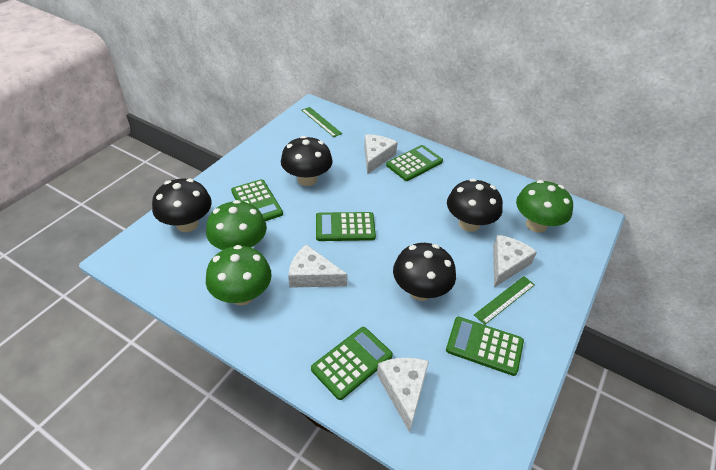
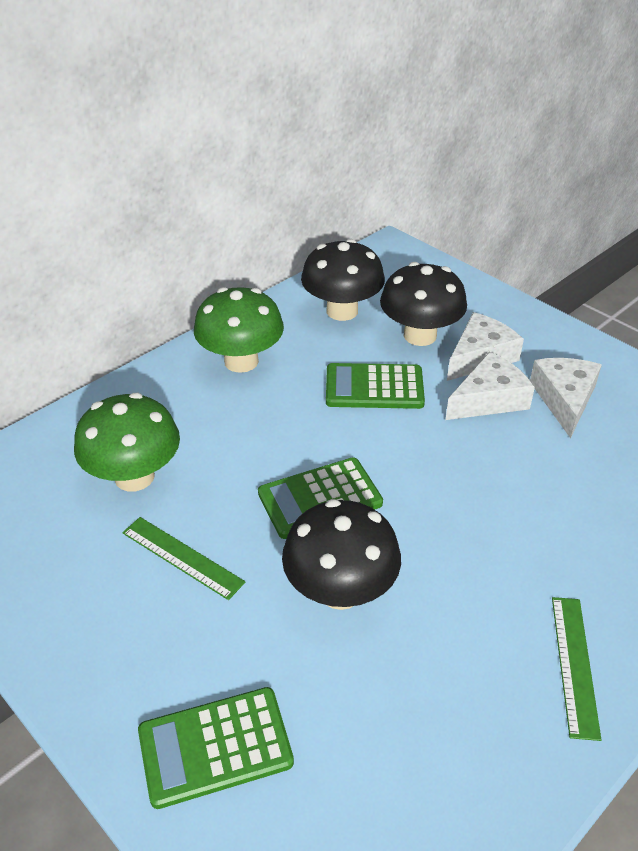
black mushroom: 4 -> 3
green calculator: 5 -> 3
green mushroom: 3 -> 2
white cheese: 4 -> 3

